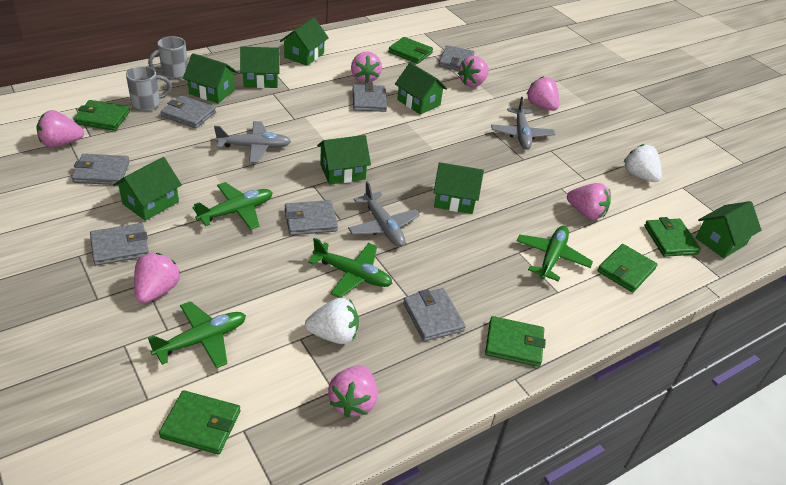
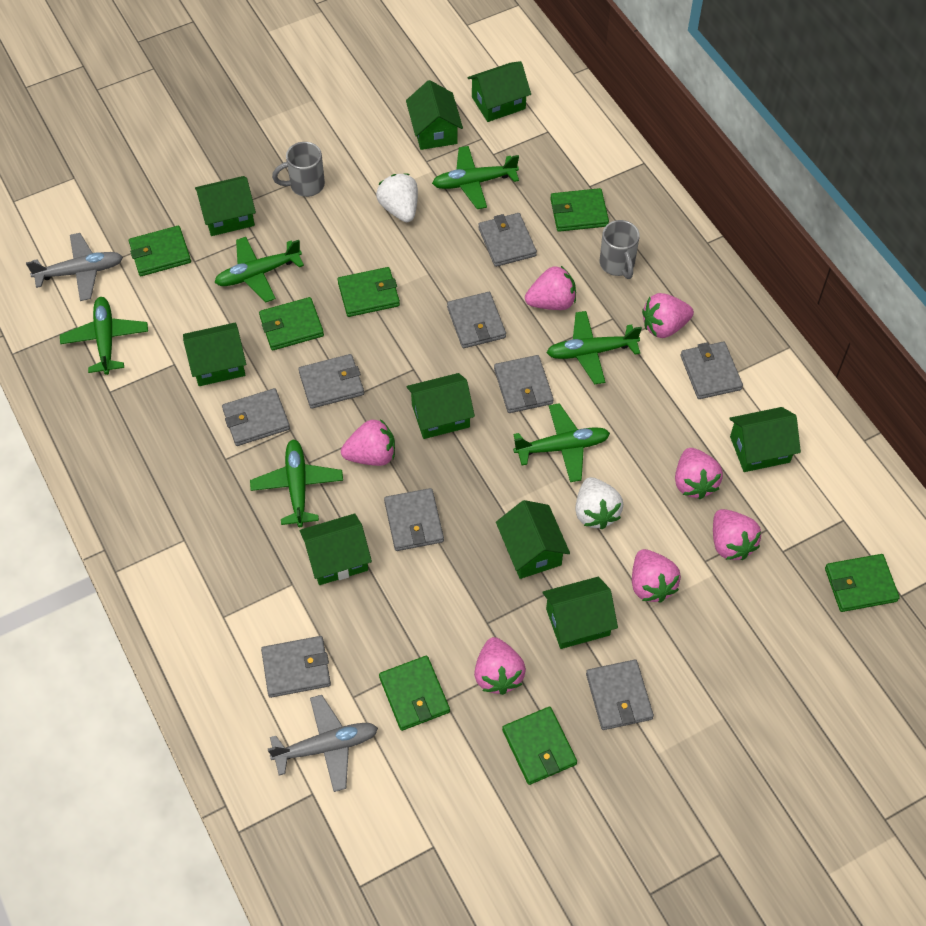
green house: 8 -> 9
green plane: 4 -> 6
green wallet: 6 -> 7
grey plane: 3 -> 2
grey wallet: 7 -> 9

